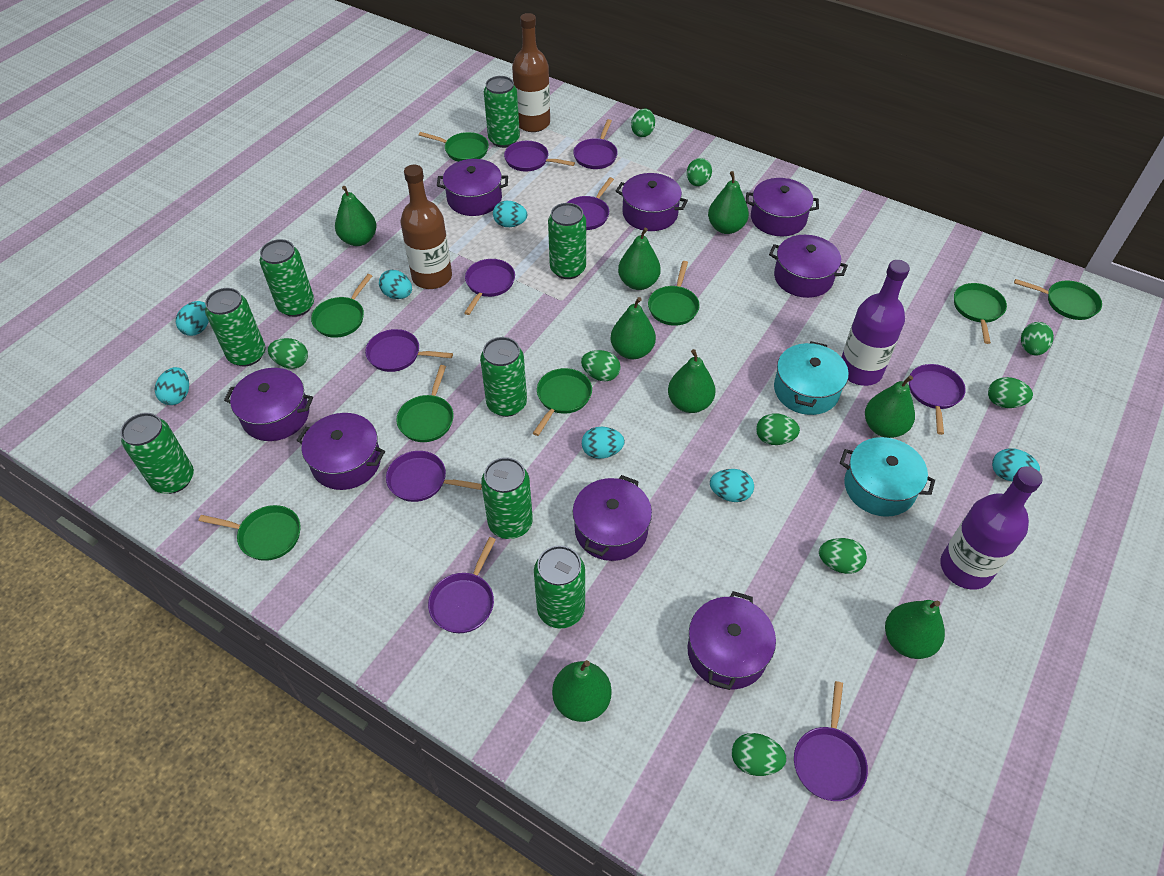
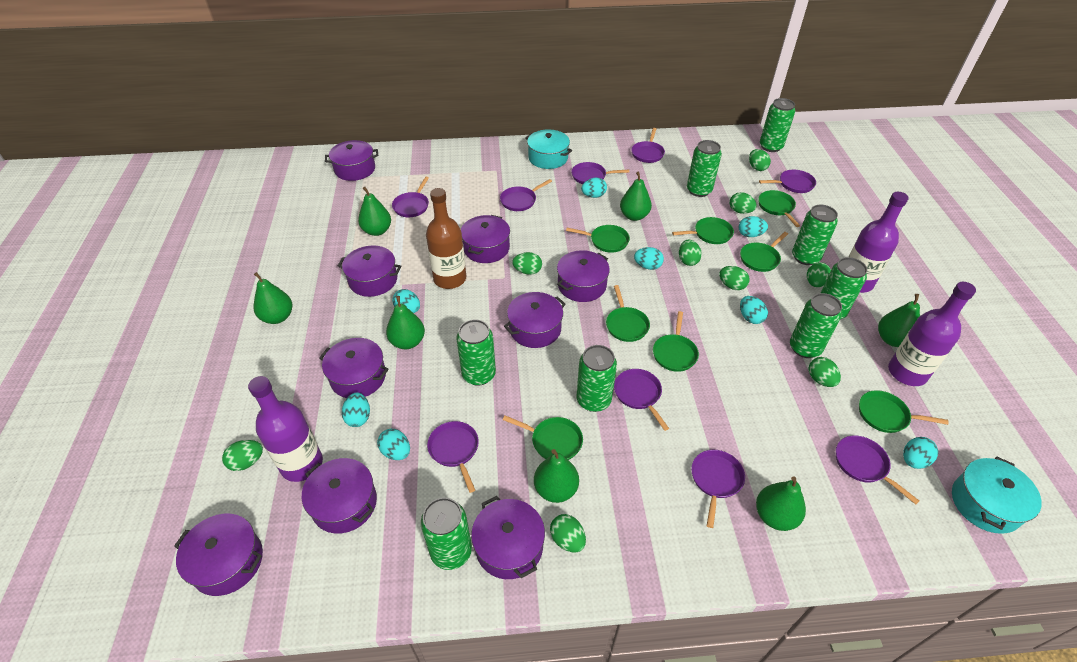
brown bottle: 2 -> 1
green pear: 8 -> 7
purple bottle: 2 -> 3
purple pot: 8 -> 9
turquoise egg: 7 -> 8

